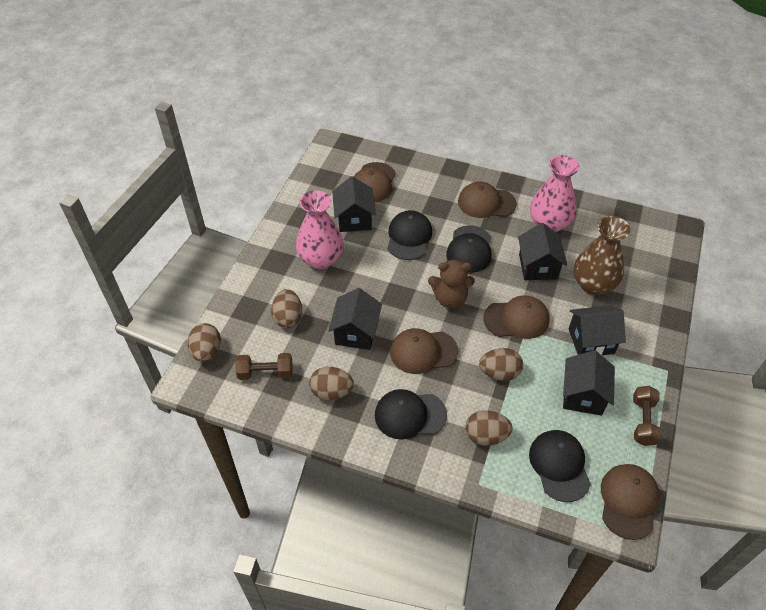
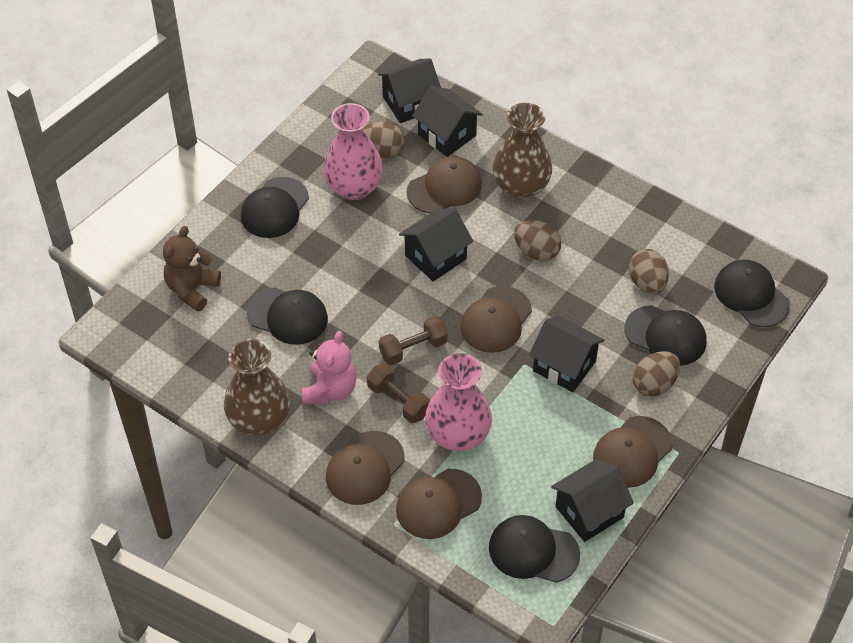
black cap: 4 -> 5
brown egg: 5 -> 4
brown vase: 1 -> 2
pink teddy bear: 0 -> 1

